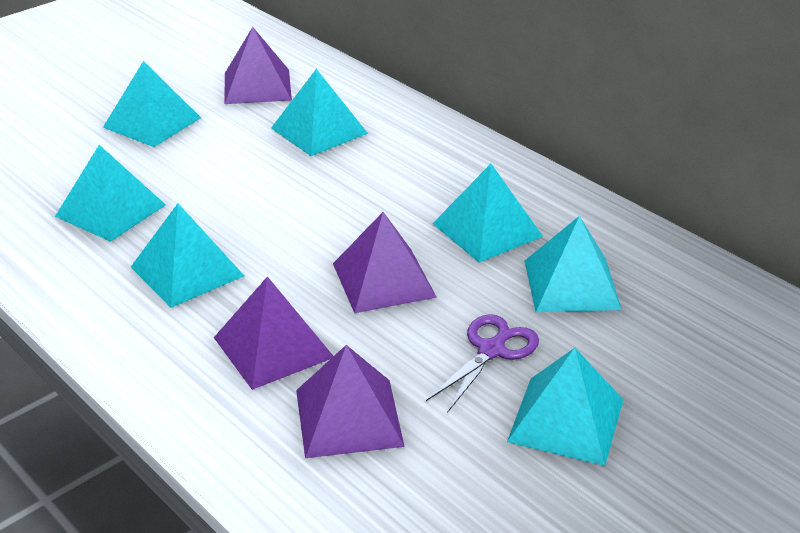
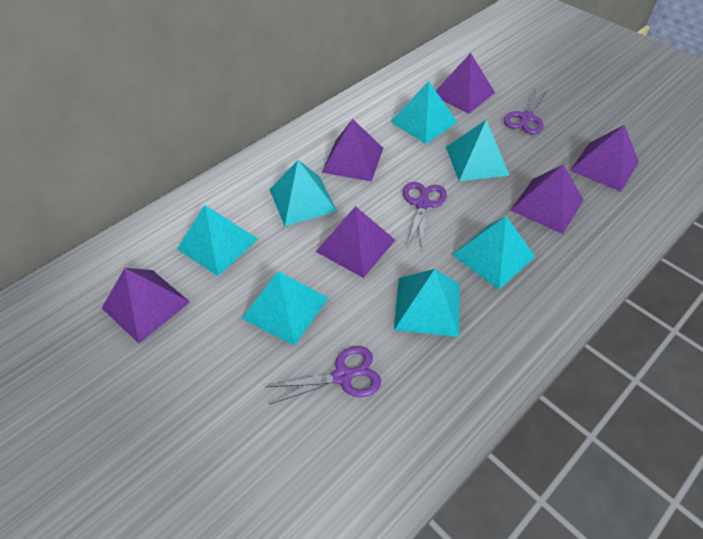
purple pyramid: 4 -> 6
purple scissors: 1 -> 3

